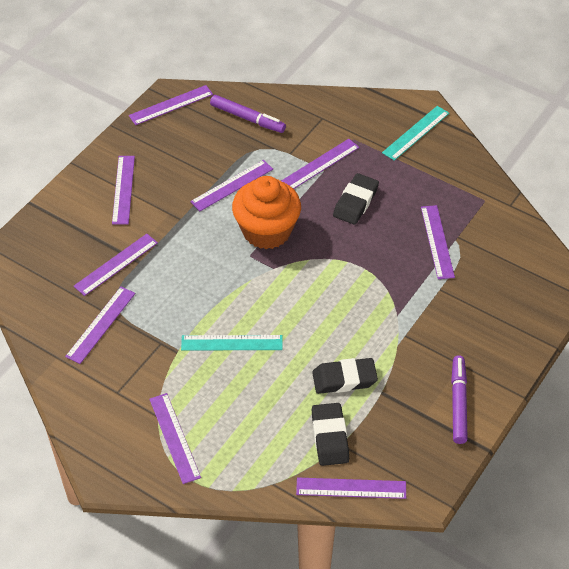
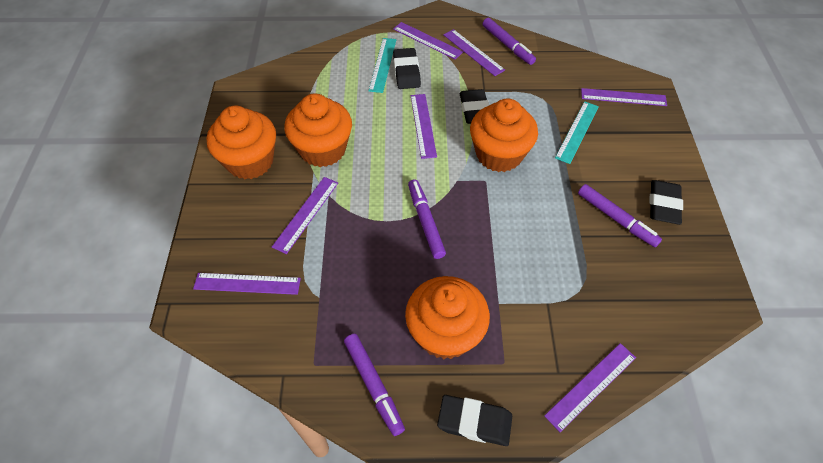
black eraser: 3 -> 4
orange cupcake: 1 -> 4
purple marker: 2 -> 4
purple ruler: 9 -> 7

